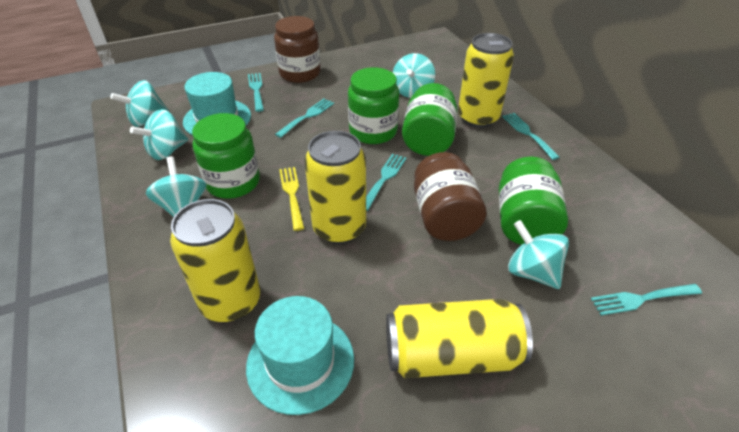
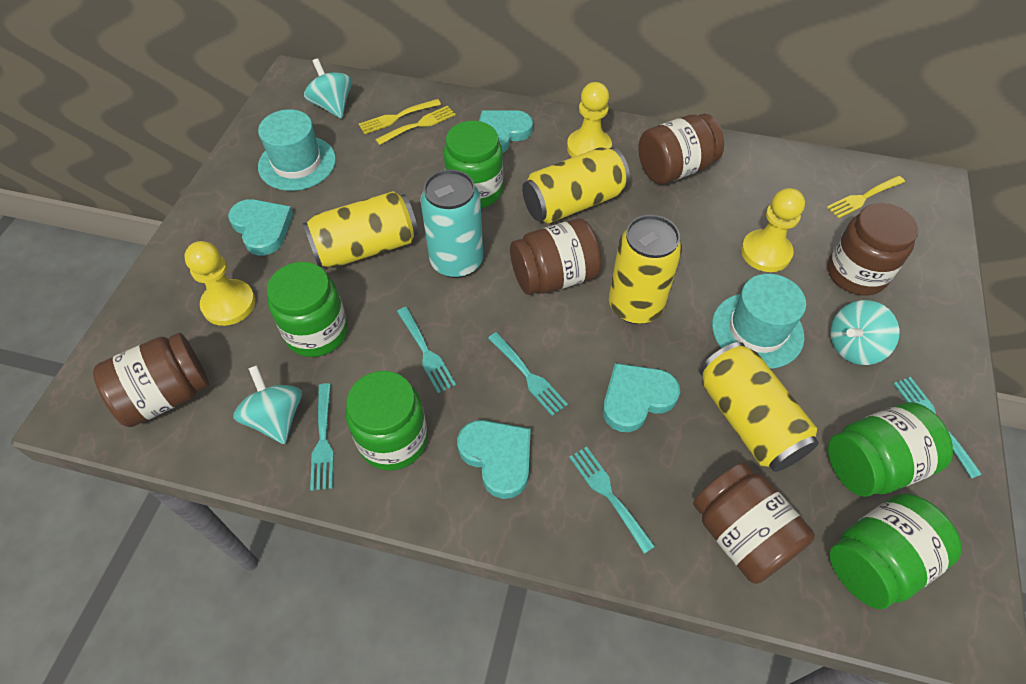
brown jar: 2 -> 5
green jar: 4 -> 5
turquoise can: 0 -> 1
turquoise heart: 0 -> 4
turquoise spinning top: 5 -> 3
yellow fork: 1 -> 3
yellow pawn: 0 -> 3

